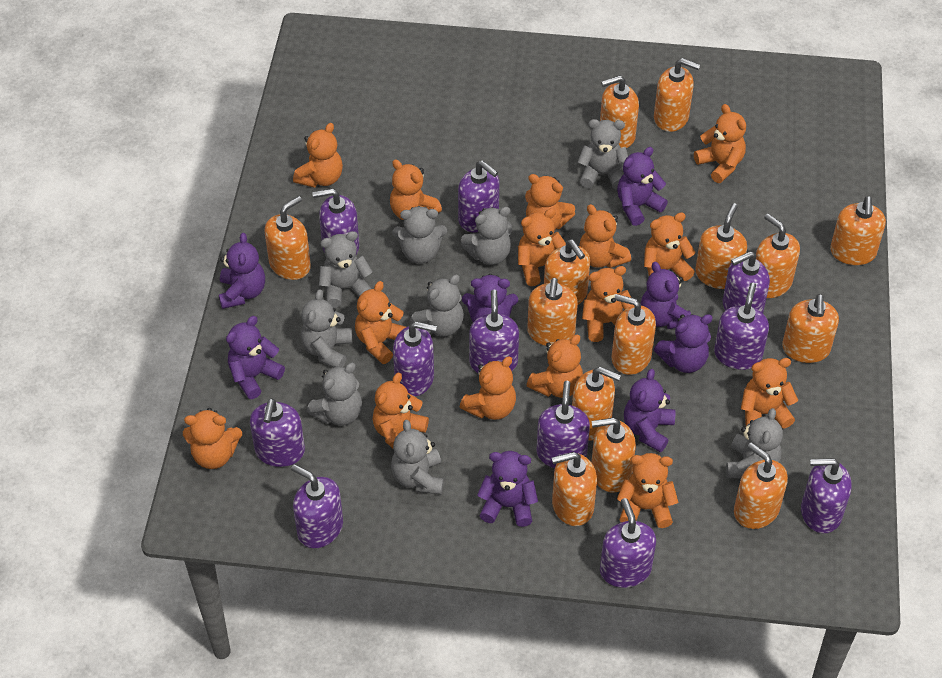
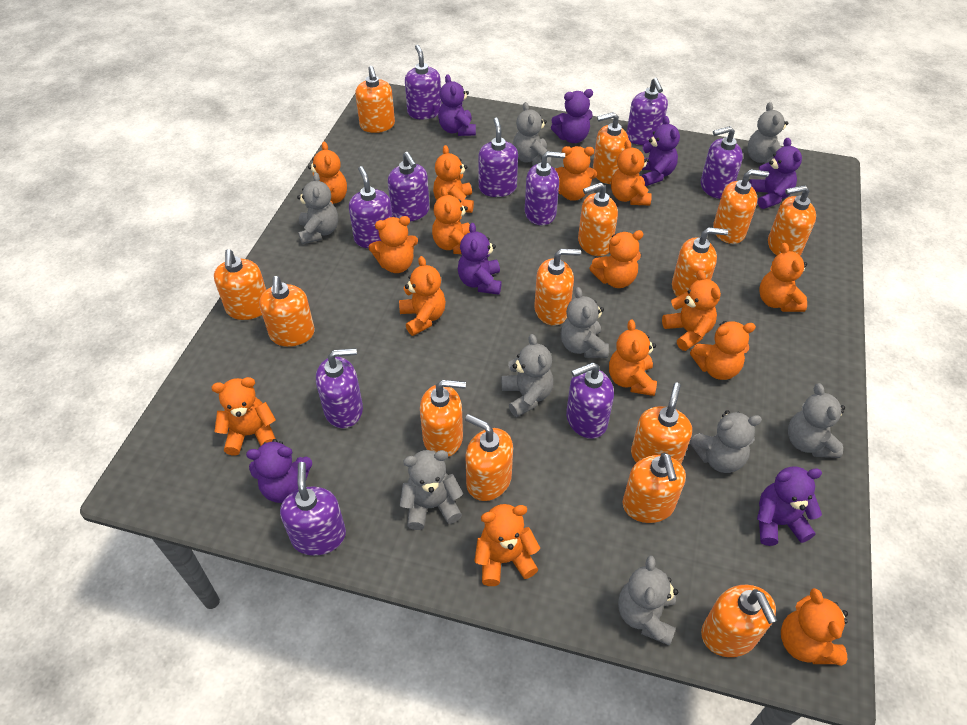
purple soap dispenser: 11 -> 10
purple teddy bear: 8 -> 7

